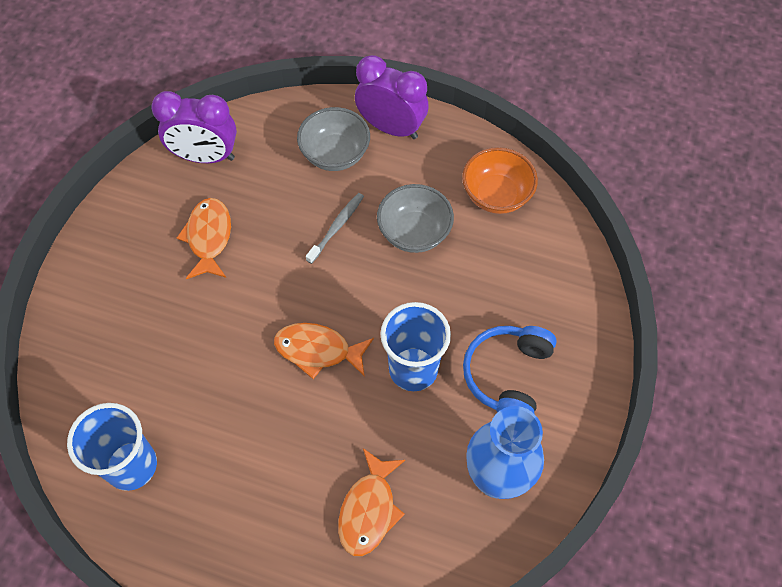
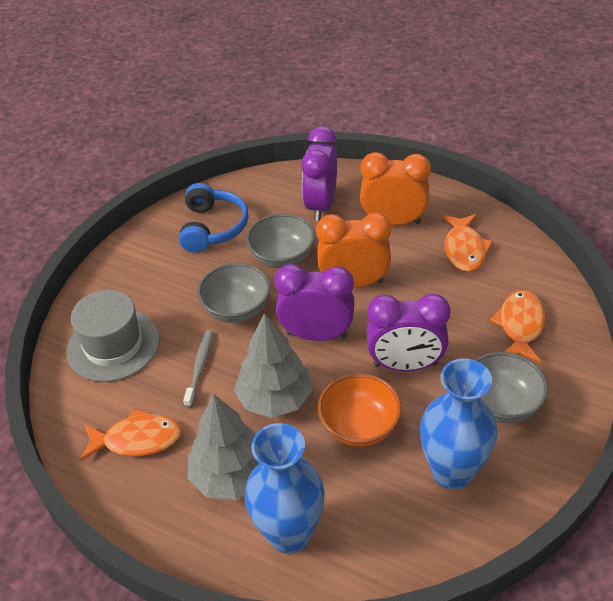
blue cup: 2 -> 0
blue vase: 1 -> 2
grey bowl: 2 -> 3
grey hat: 0 -> 1
grey tree: 0 -> 2
orange clock: 0 -> 2
purple clock: 2 -> 3

